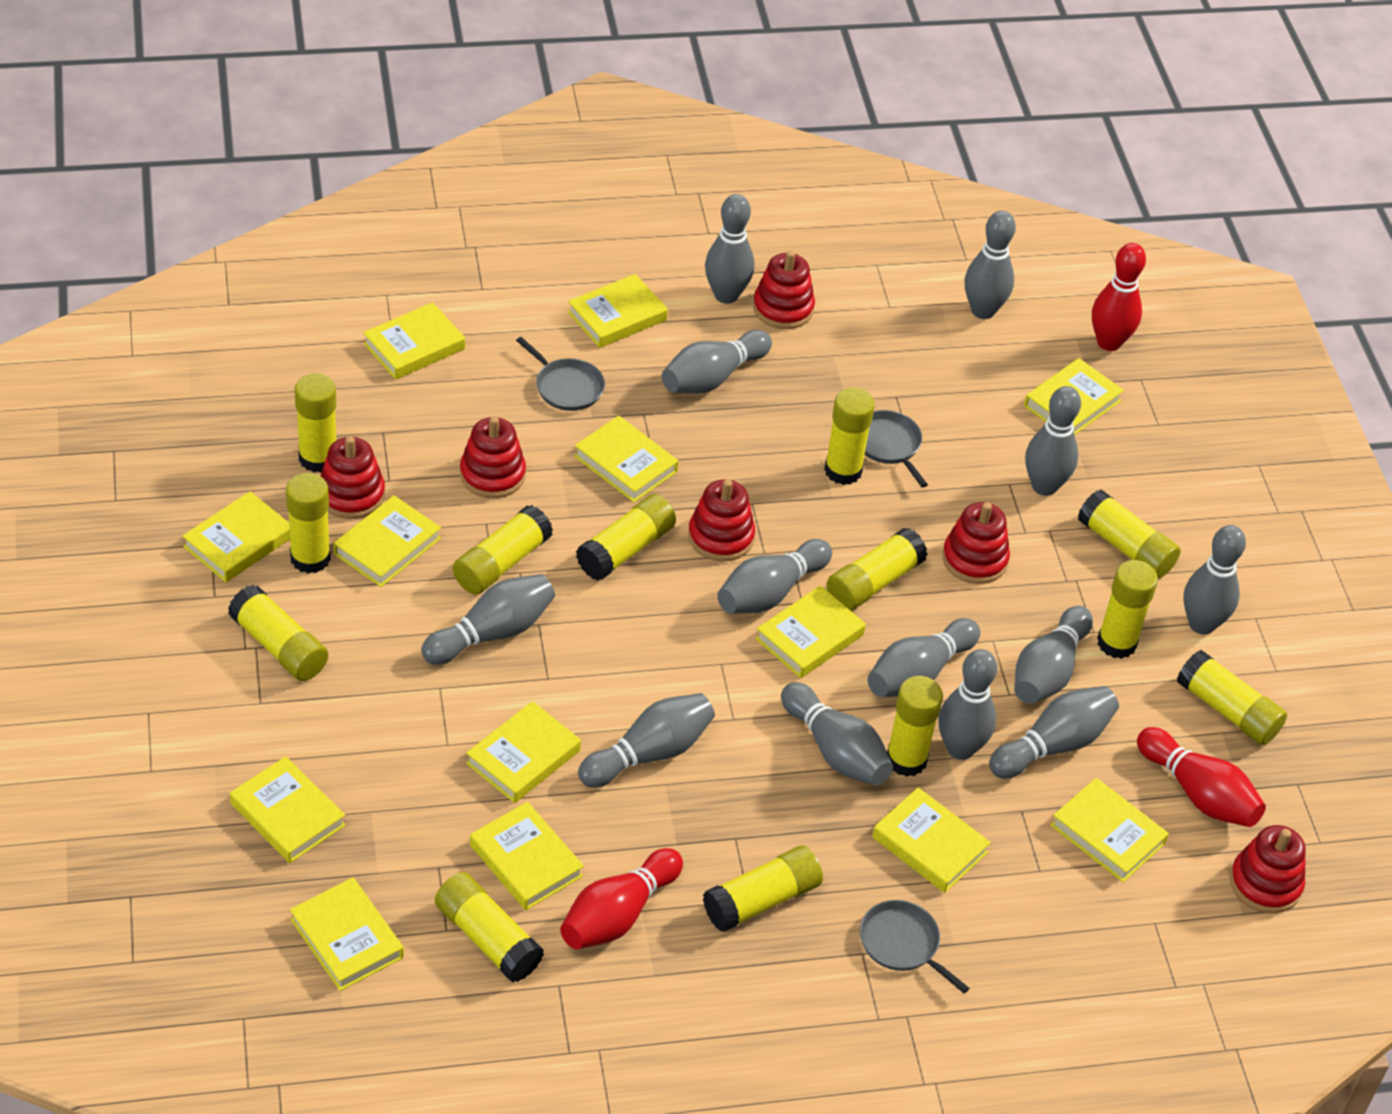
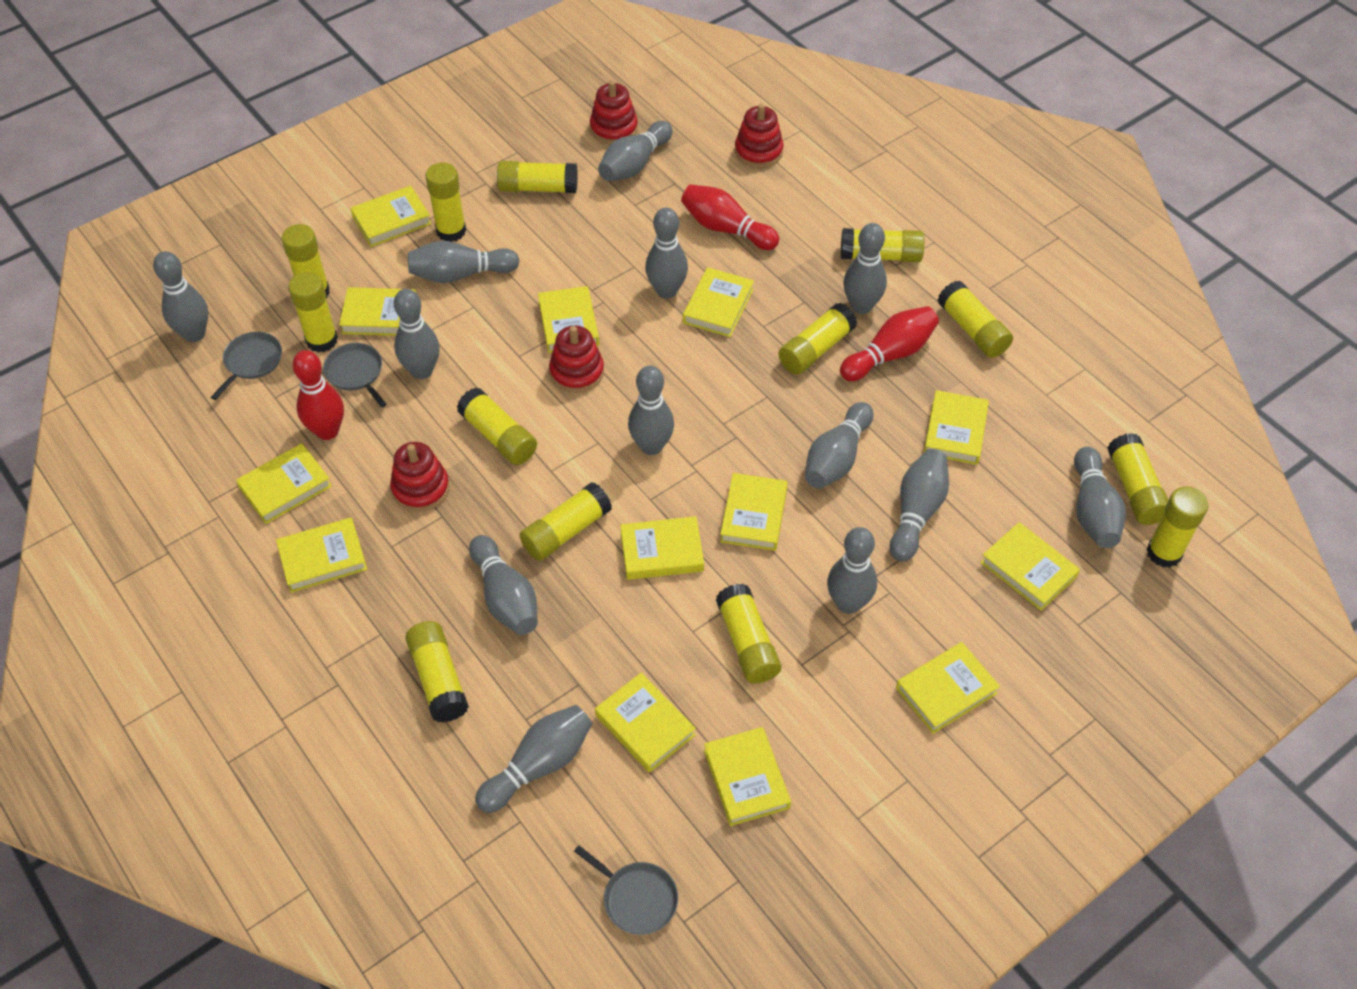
red stacking toy: 6 -> 4

